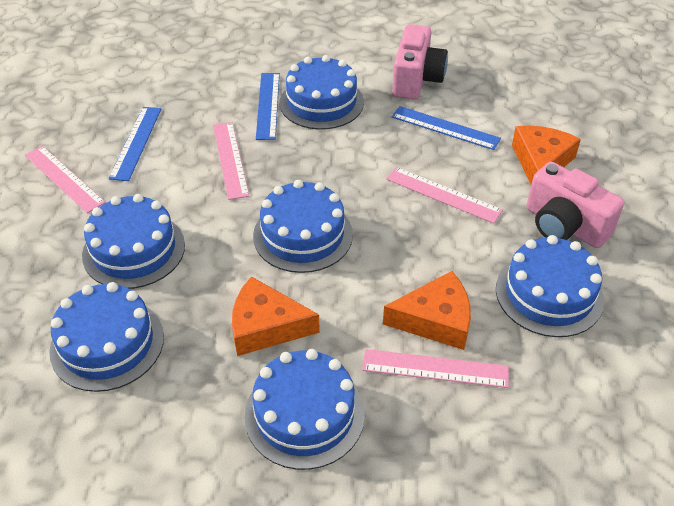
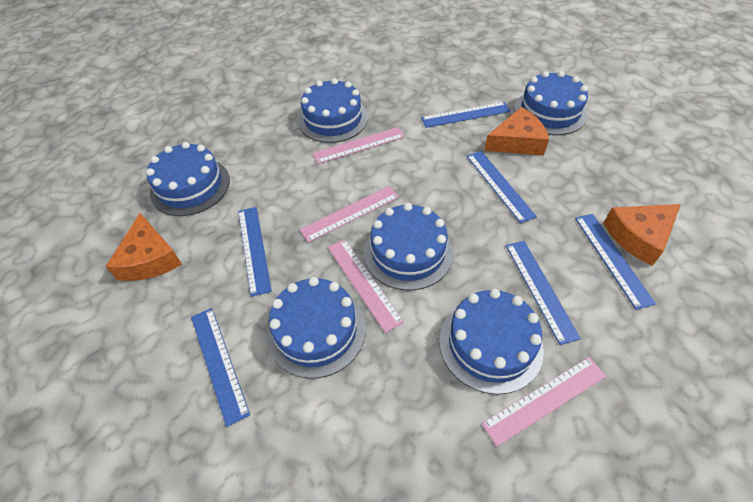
blue ruler: 3 -> 6
pink camera: 2 -> 0

